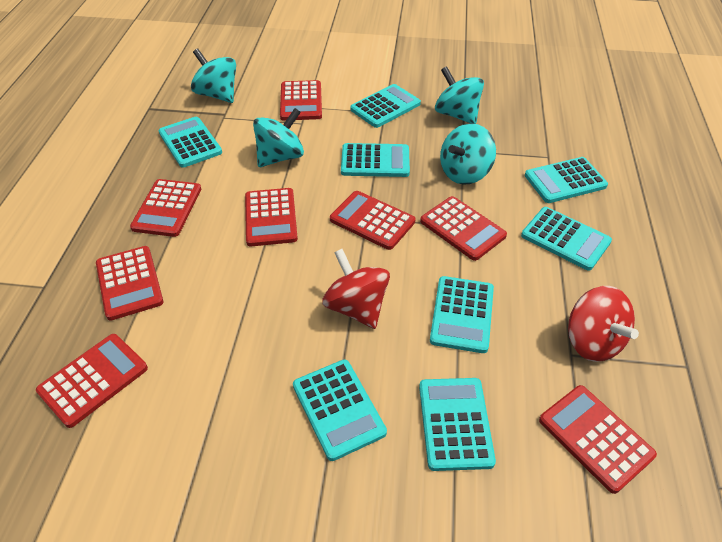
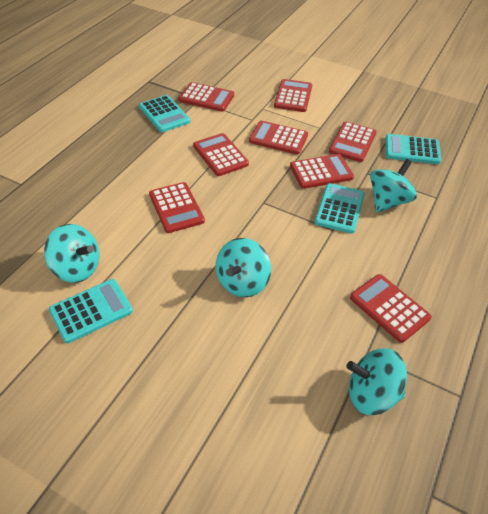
red spinning top: 2 -> 0
turquoise calculator: 8 -> 4

